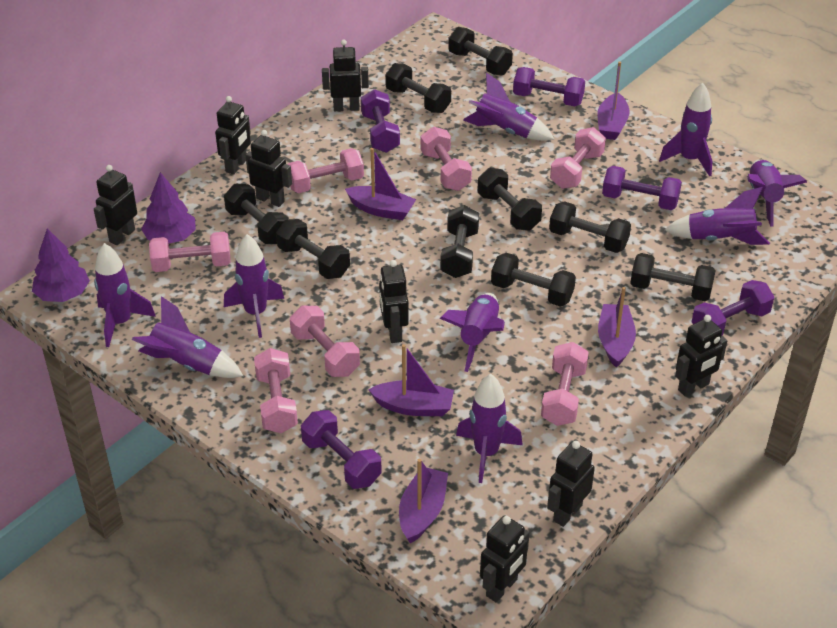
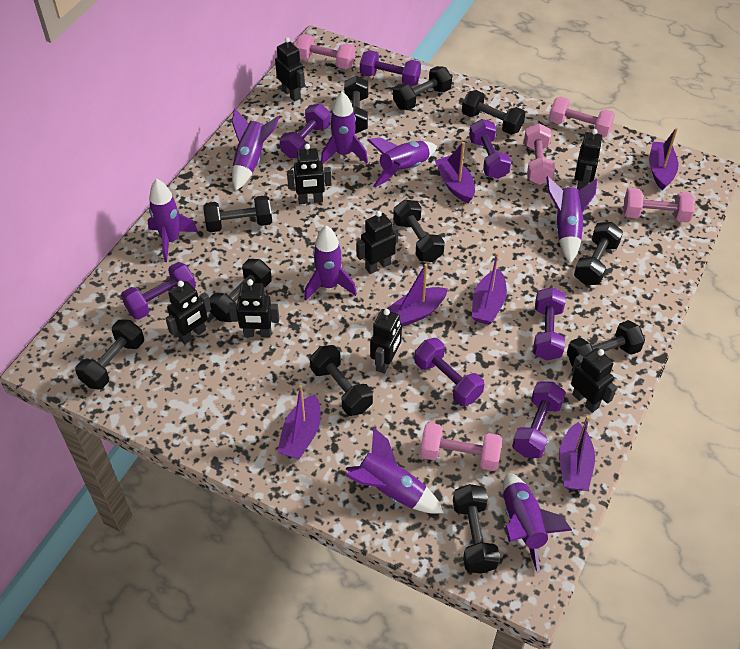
black dumbbell: 9 -> 11
pink dumbbell: 7 -> 5
purple boat: 5 -> 6
purple dumbbell: 5 -> 7
purple rocket: 9 -> 8
purple tree: 2 -> 0

